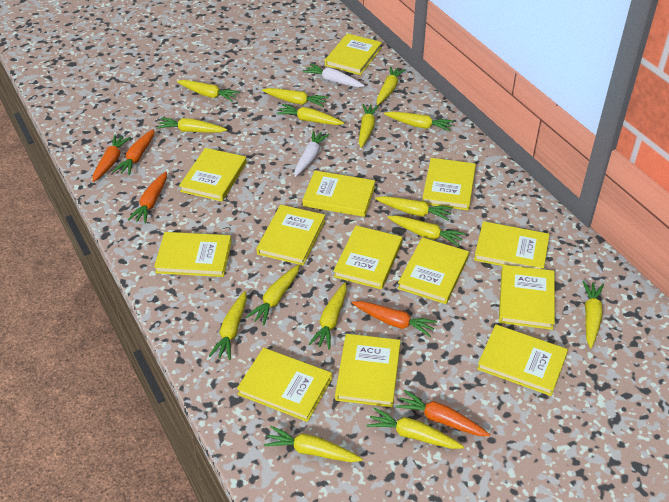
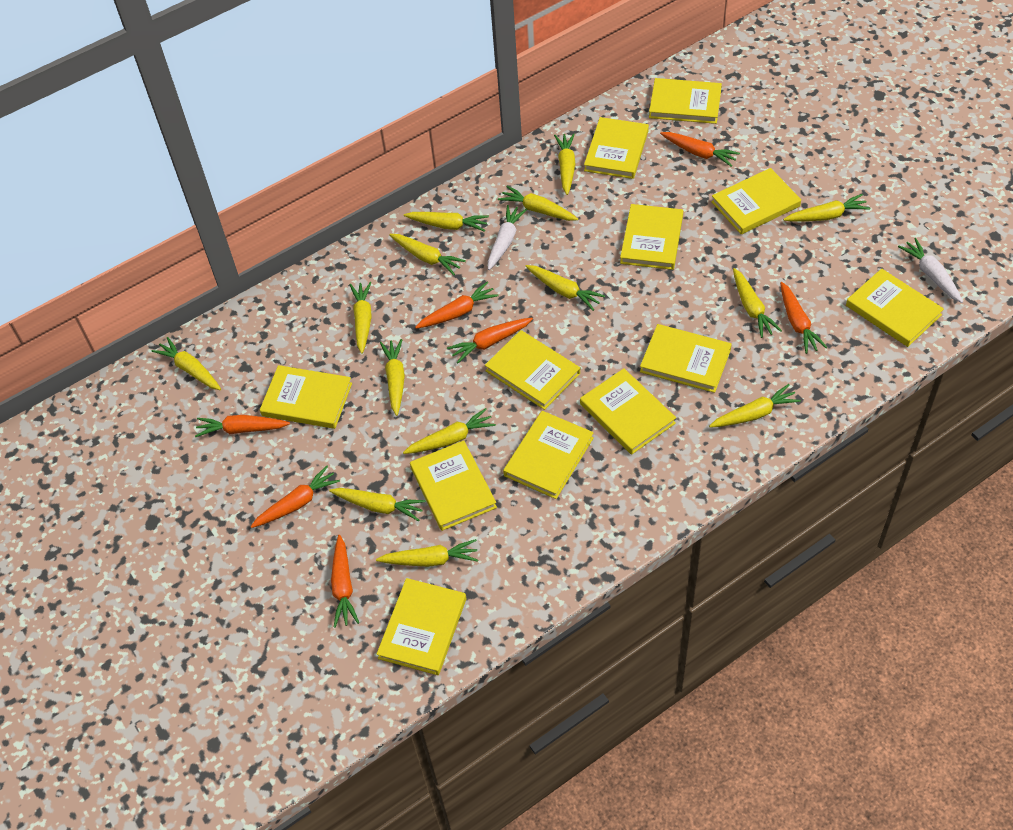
orange carrot: 5 -> 7
yellow book: 13 -> 12
yellow carrot: 15 -> 14

